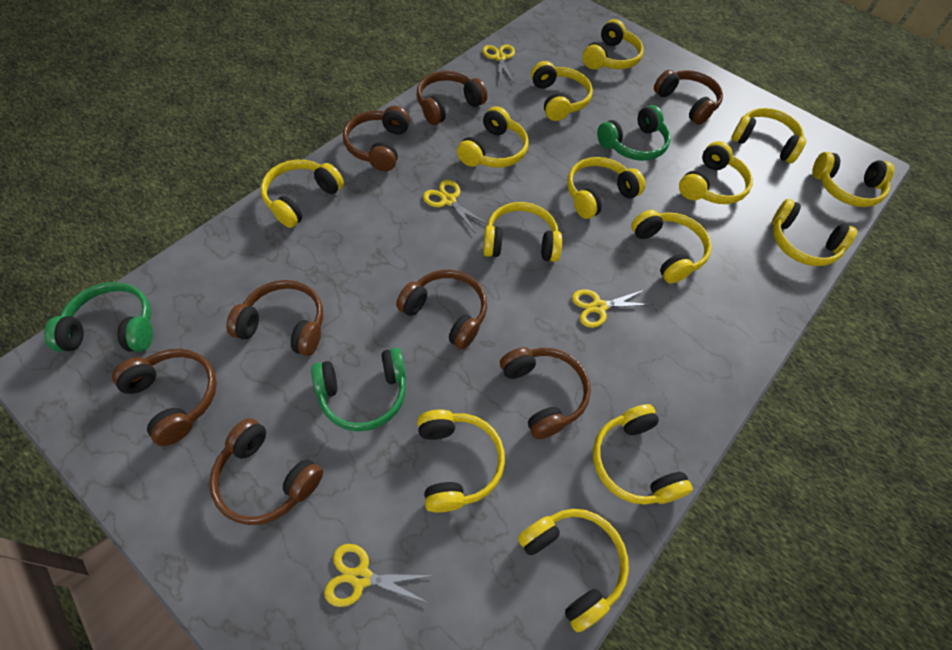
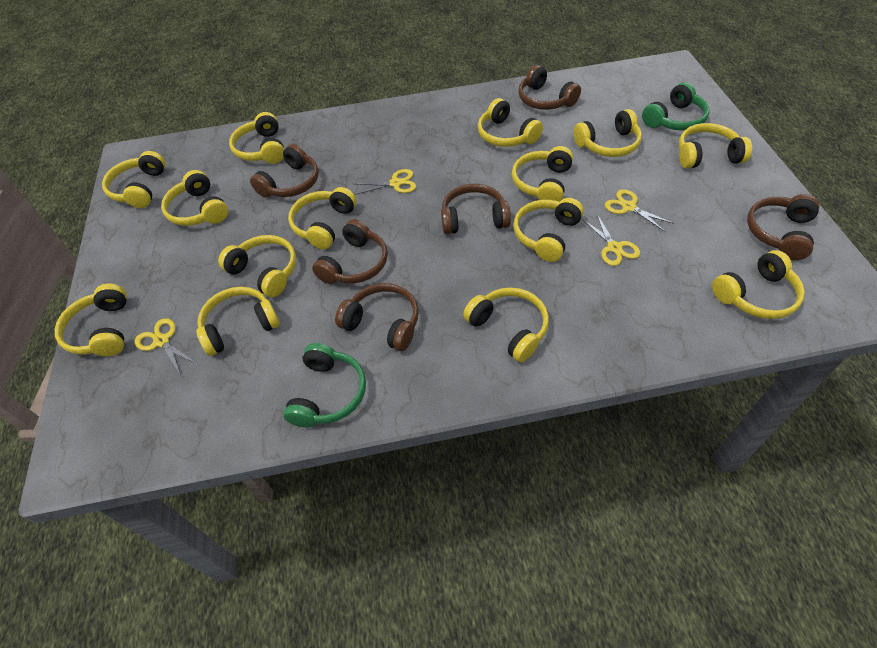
brown headphones: 8 -> 6
green headphones: 3 -> 2

